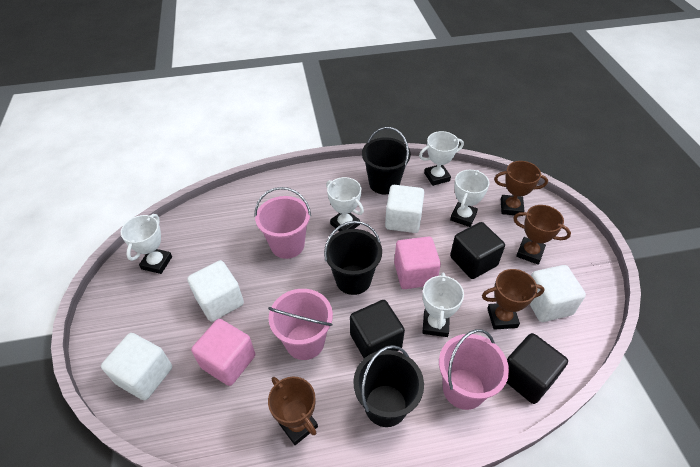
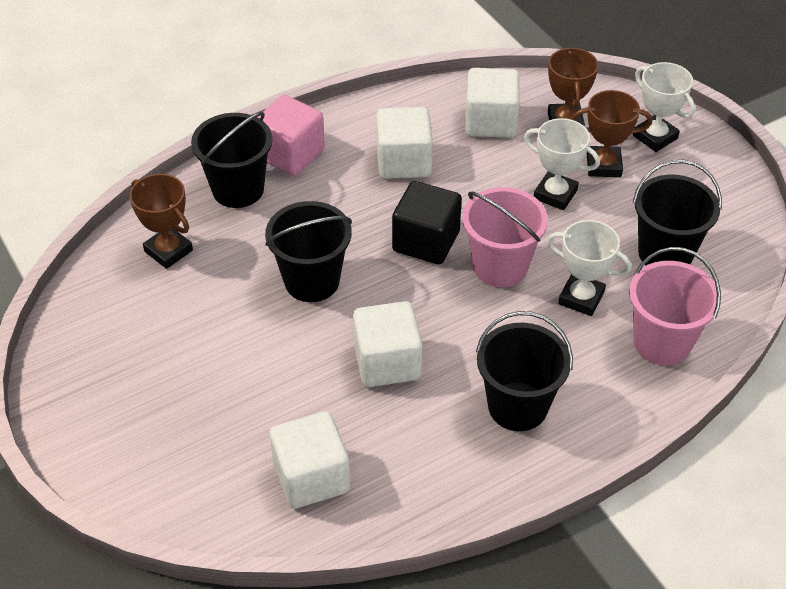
black bucket: 3 -> 4
black cube: 3 -> 1
brown trophy: 4 -> 3
pink bucket: 3 -> 2
pink cube: 2 -> 1
white trophy: 5 -> 3

